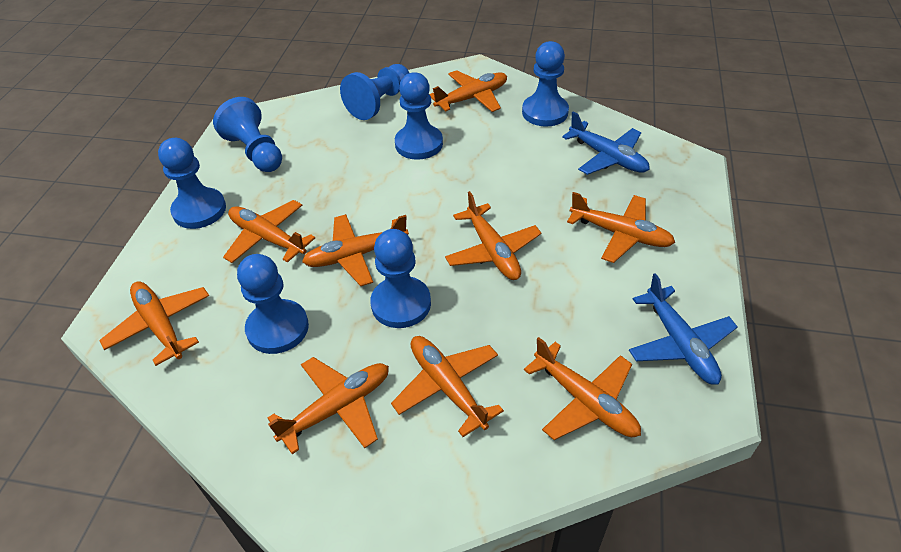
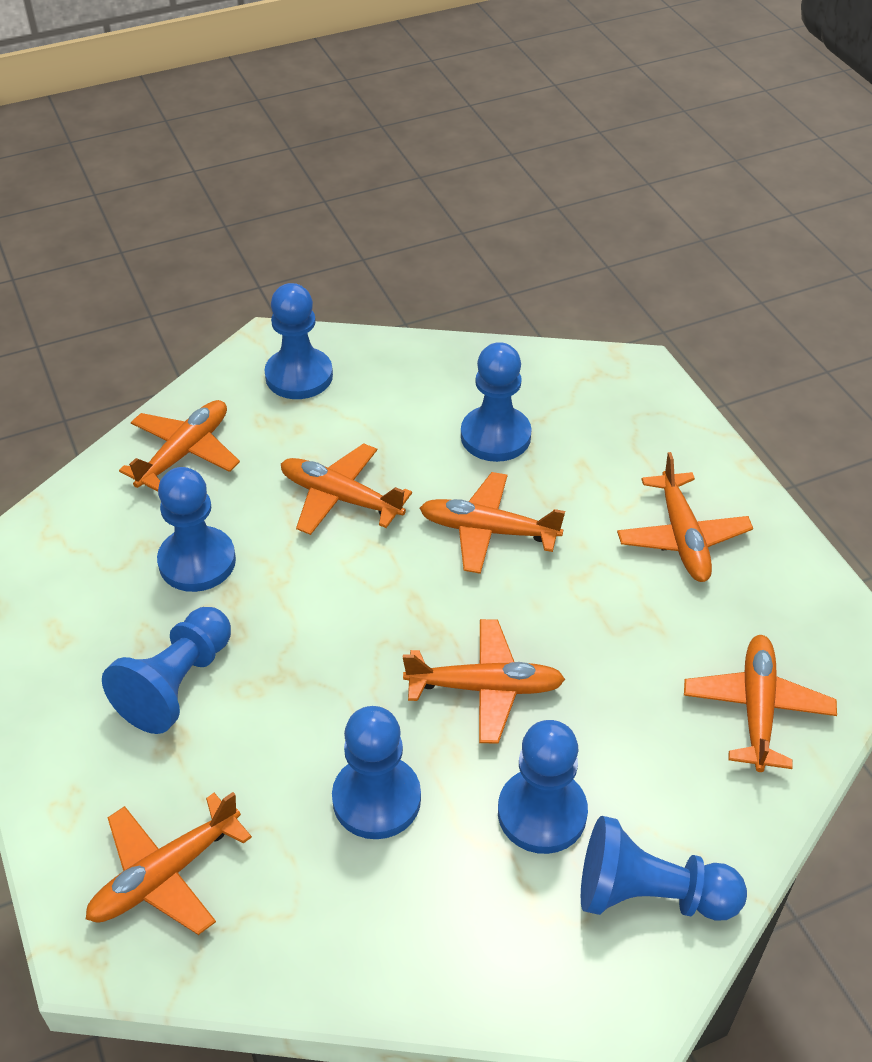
blue plane: 2 -> 0
orange plane: 9 -> 7

